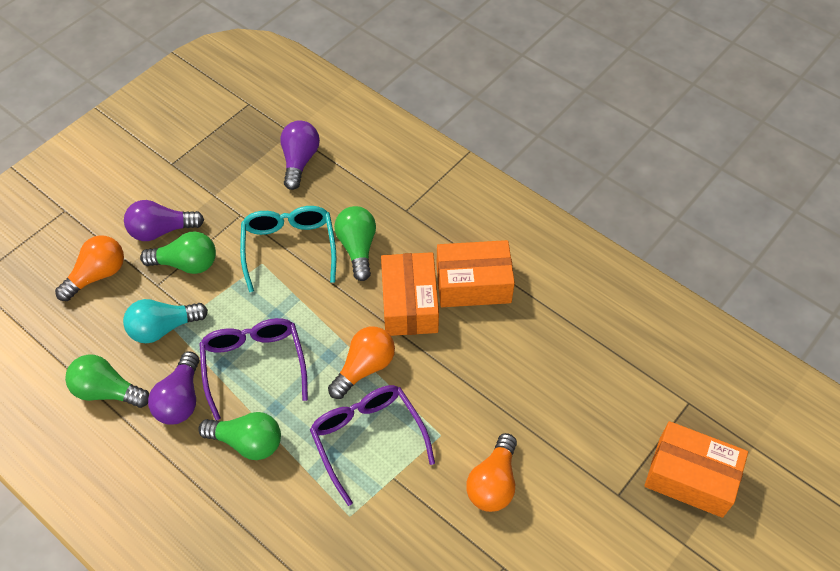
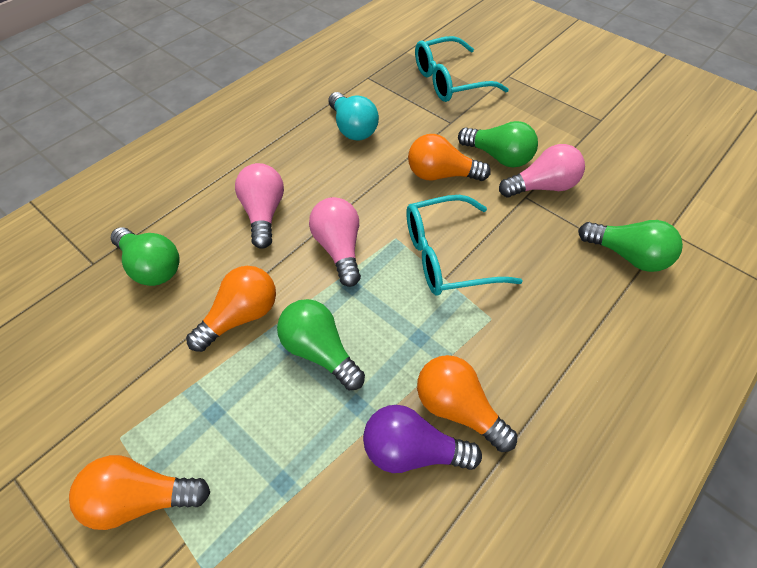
orange box: 3 -> 0
orange light bulb: 3 -> 4
pink light bulb: 0 -> 3
purple glasses: 2 -> 0
purple light bulb: 3 -> 1
turquoise glasses: 1 -> 2

